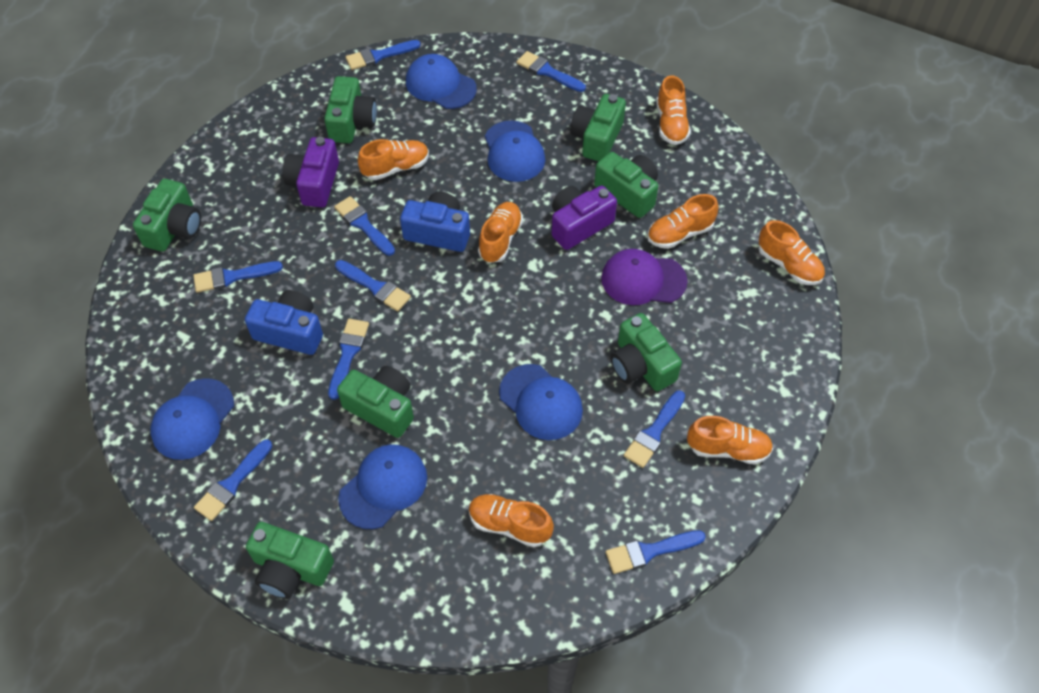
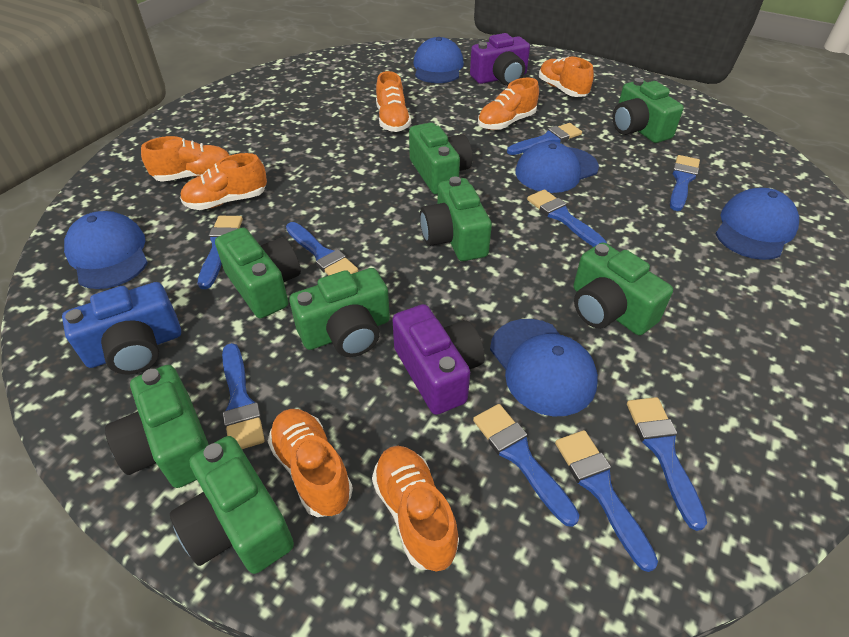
blue camera: 2 -> 1
green camera: 7 -> 8
purple cap: 1 -> 0

